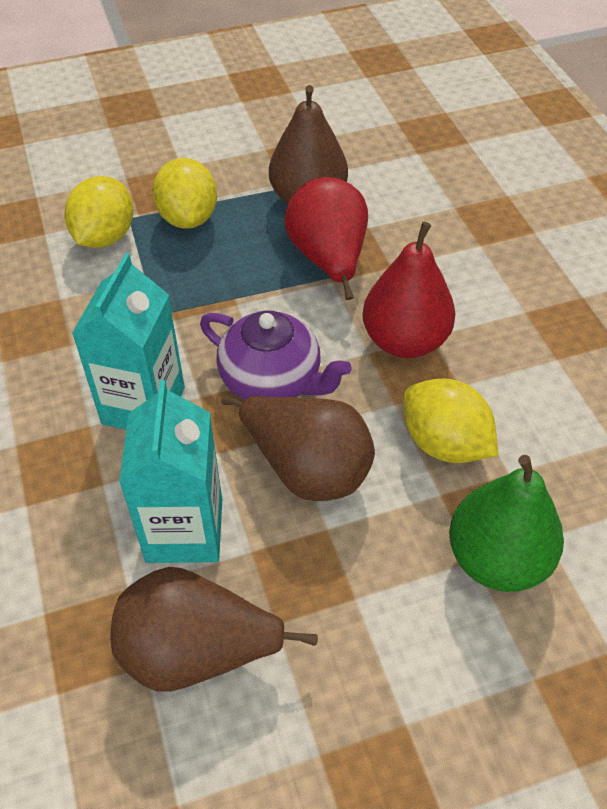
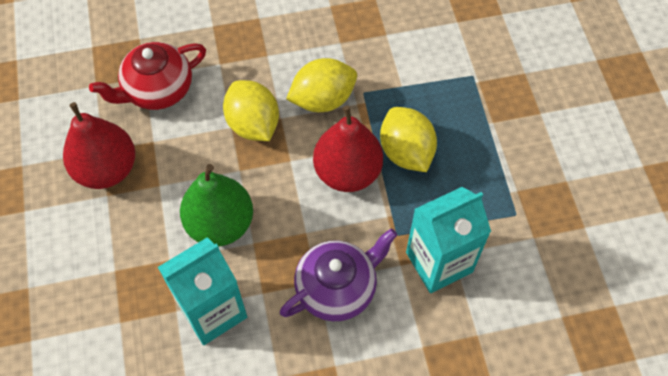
brown pear: 3 -> 0
red teapot: 0 -> 1

